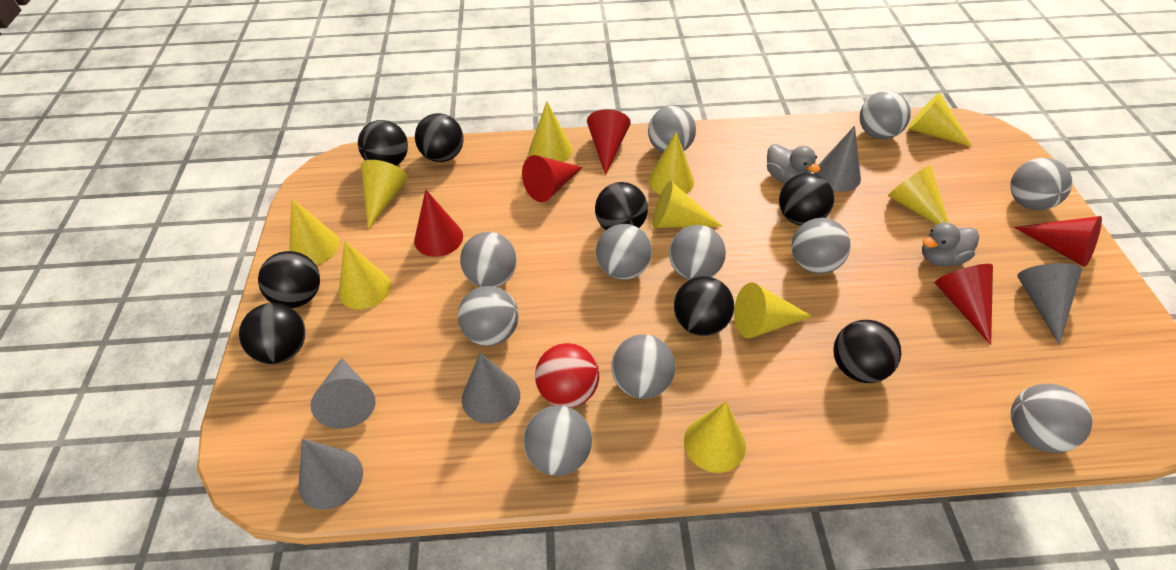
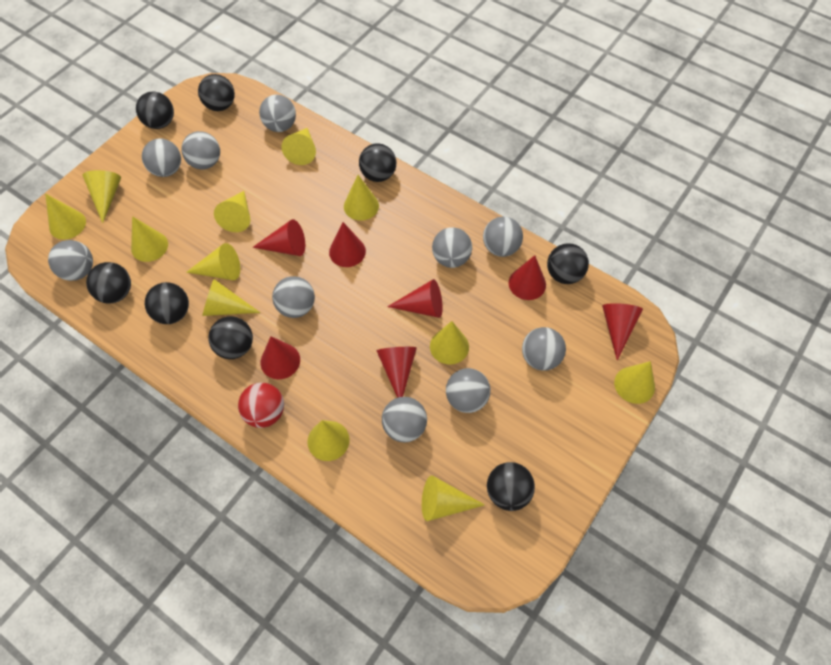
grey ball: 11 -> 10
grey cone: 5 -> 0
grey duck: 2 -> 0
red cone: 5 -> 7
yellow cone: 10 -> 12

